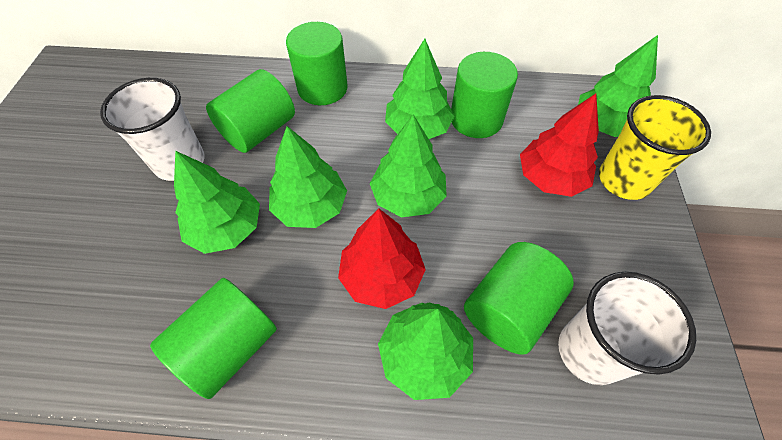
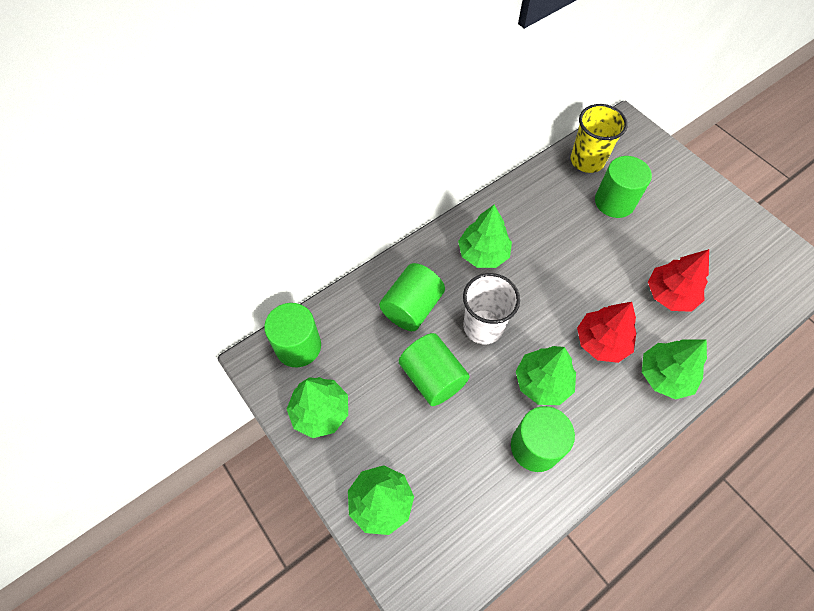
green tree: 6 -> 5
white cup: 2 -> 1

